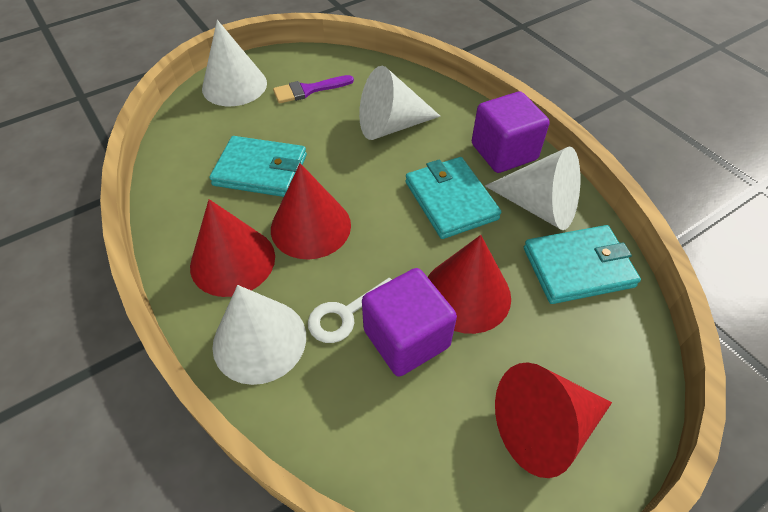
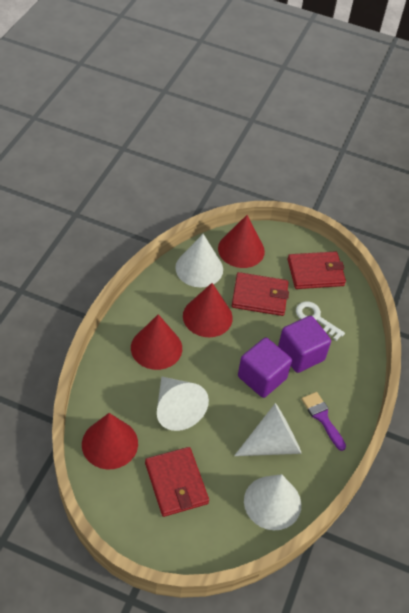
red wallet: 0 -> 3
turquoise wallet: 3 -> 0

